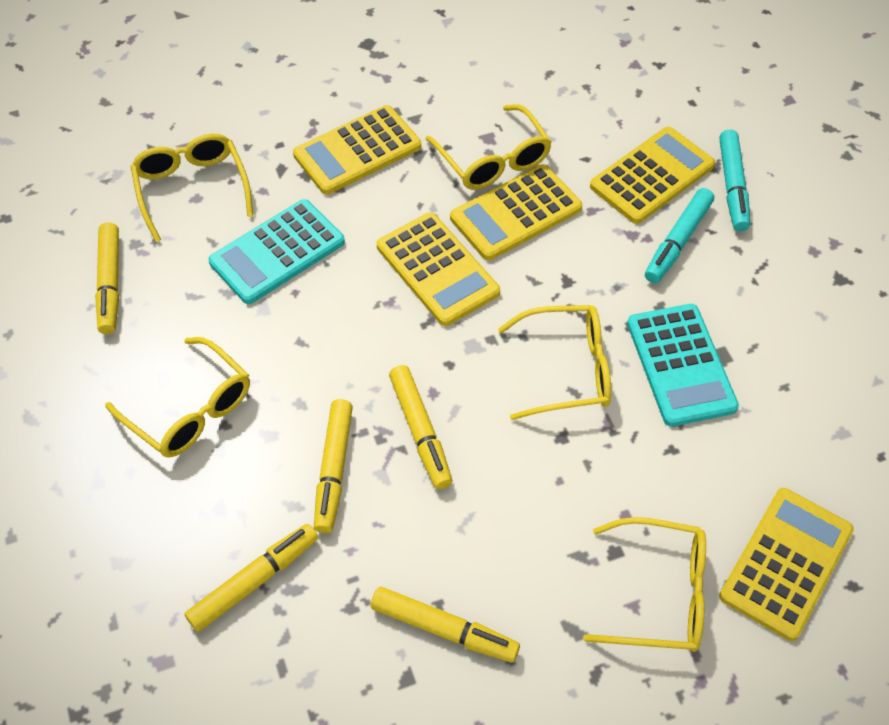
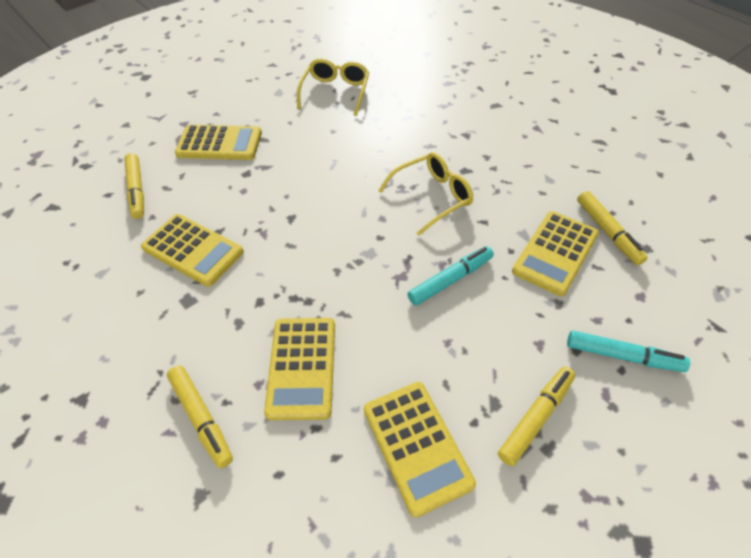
turquoise calculator: 2 -> 0
yellow glasses: 5 -> 2
yellow marker: 5 -> 4

